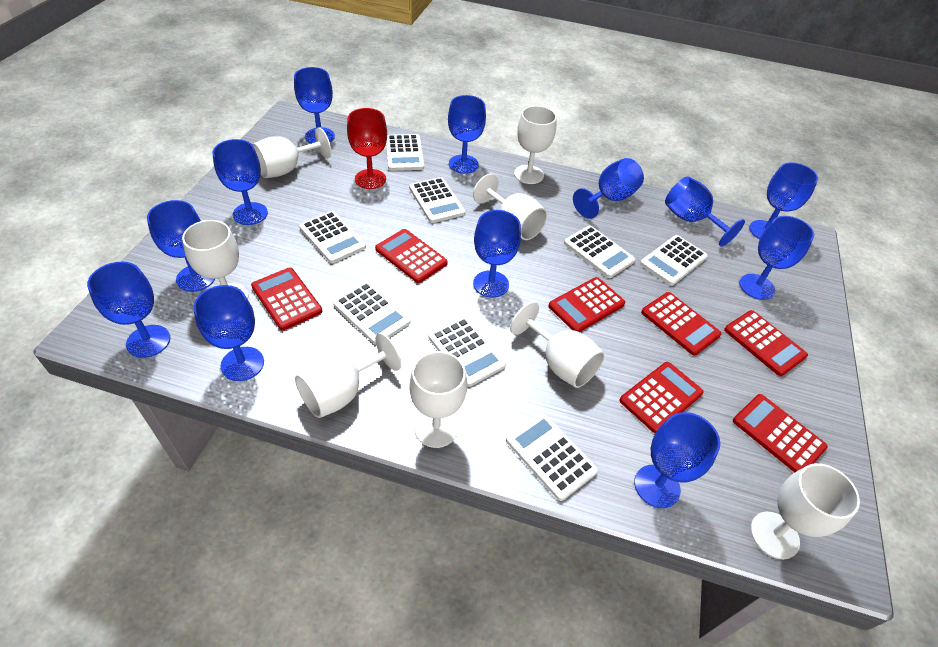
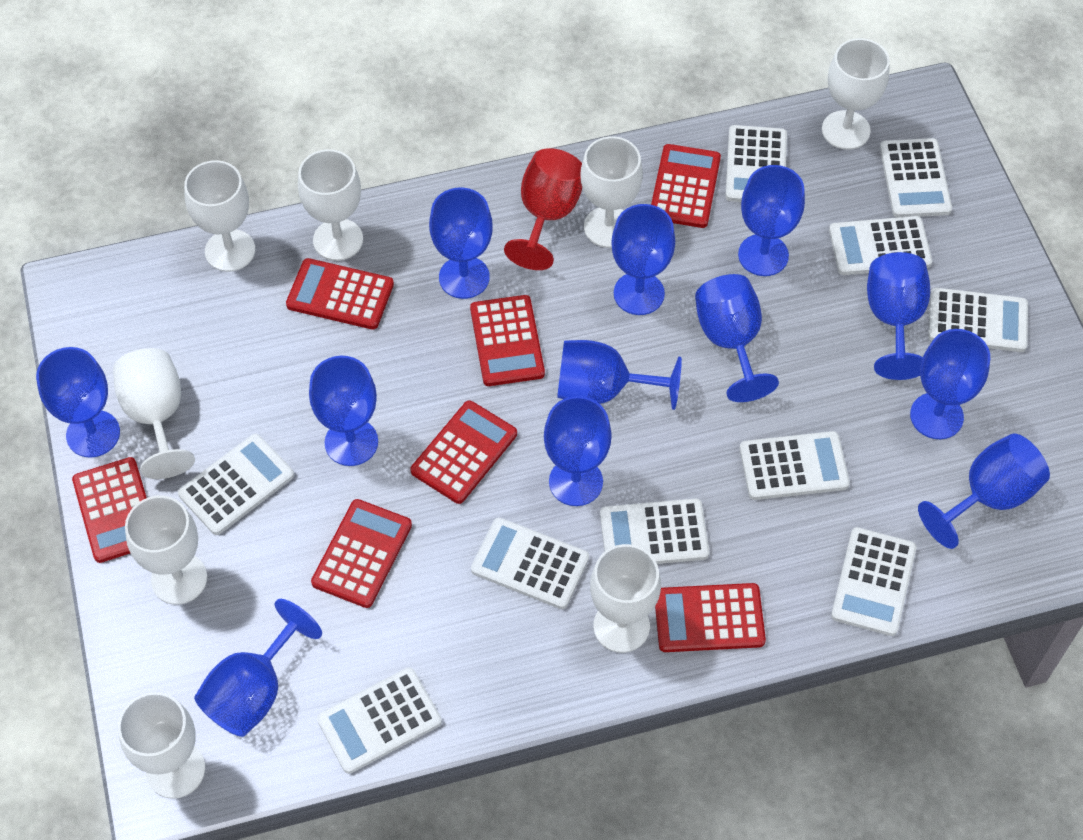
white calculator: 8 -> 10

